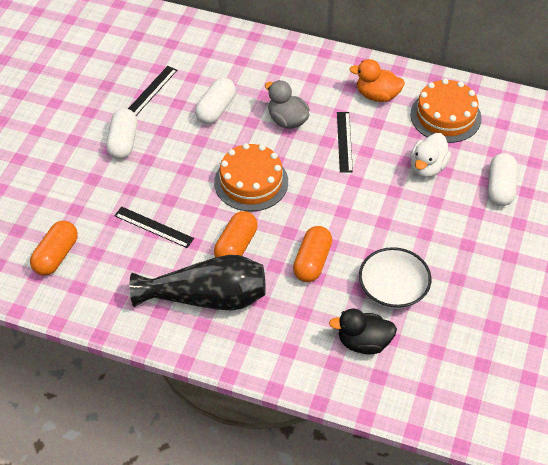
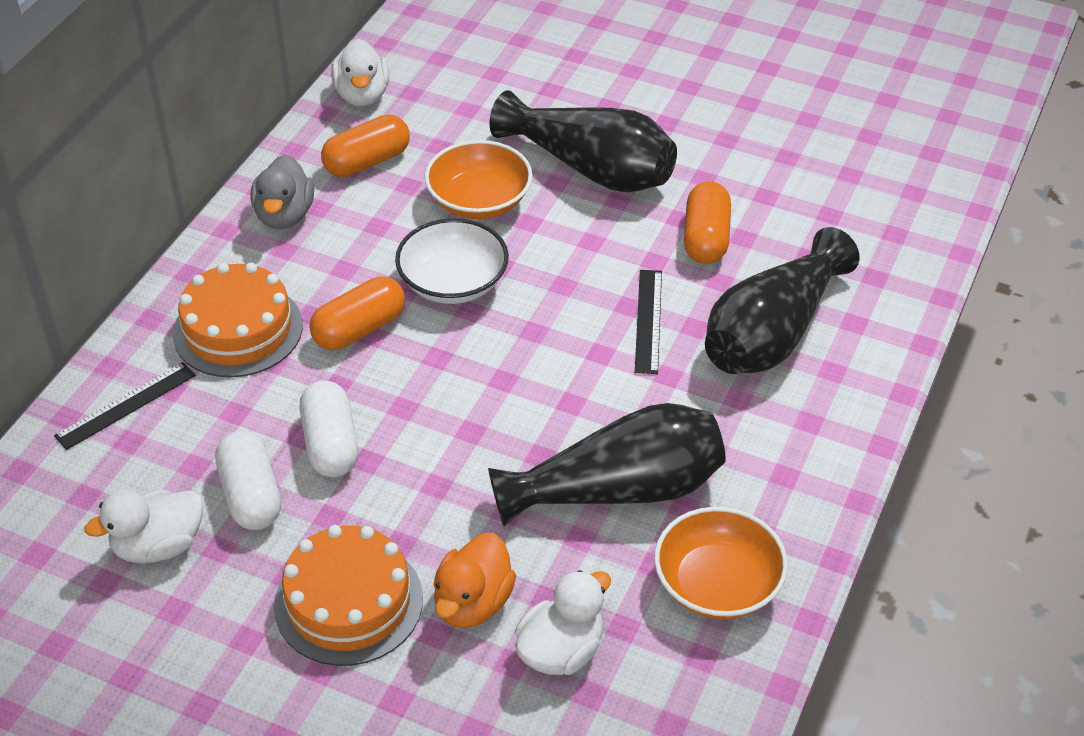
black duck: 1 -> 0
black ruler: 3 -> 2
black vase: 1 -> 3
orange bowl: 0 -> 2
white capsule: 3 -> 2
white duck: 1 -> 3

